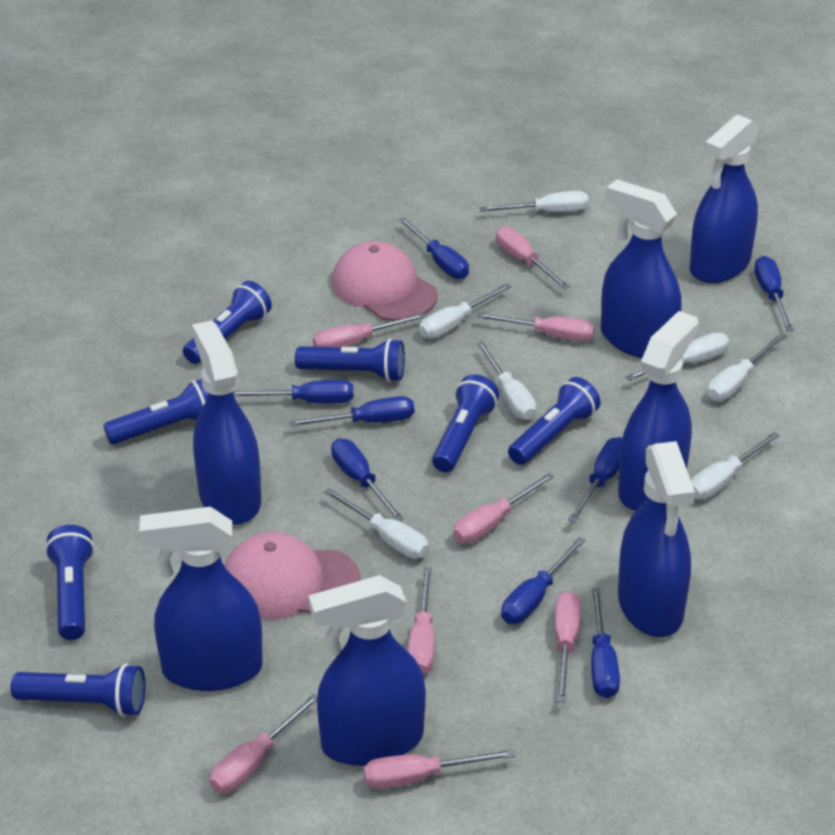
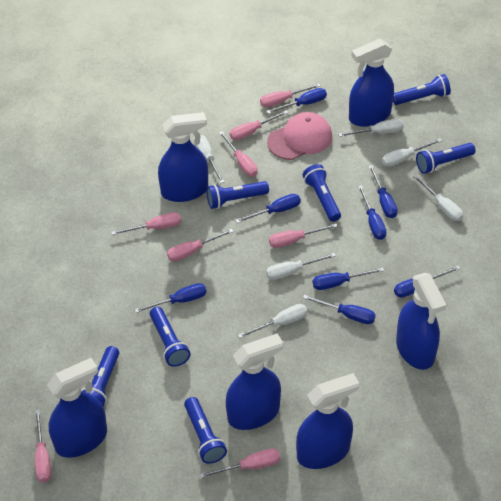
blue spray bottle: 7 -> 6
pink cap: 2 -> 1
white screwdriver: 7 -> 6

